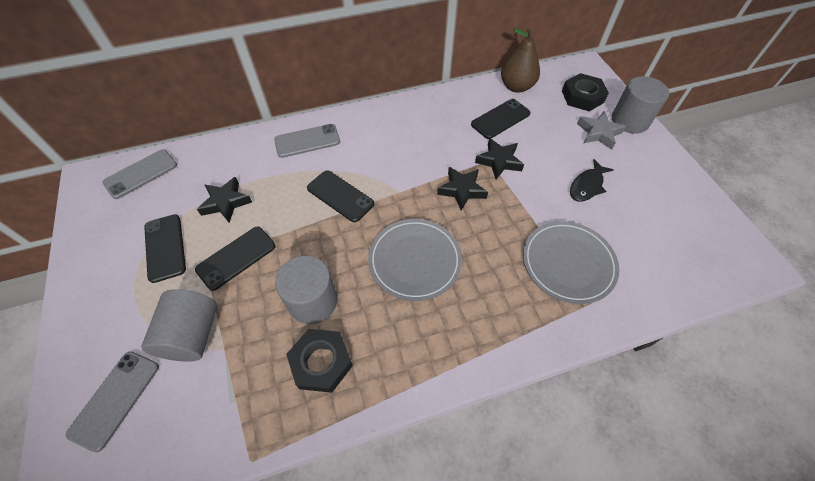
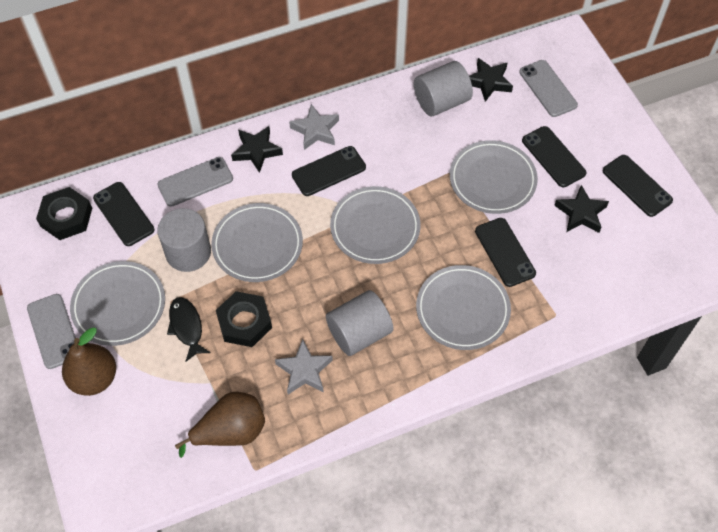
black phone: 4 -> 5
brown pear: 1 -> 2
grey plate: 2 -> 5
grey star: 1 -> 2

